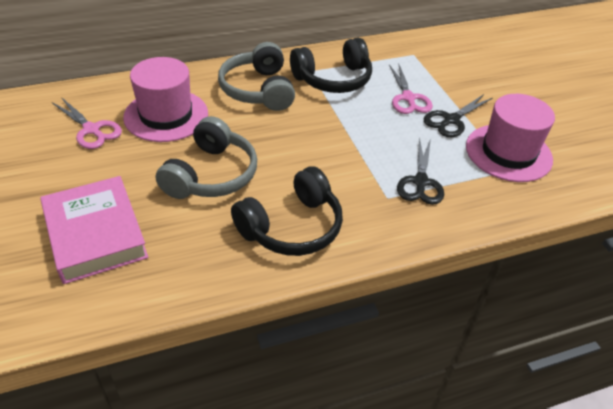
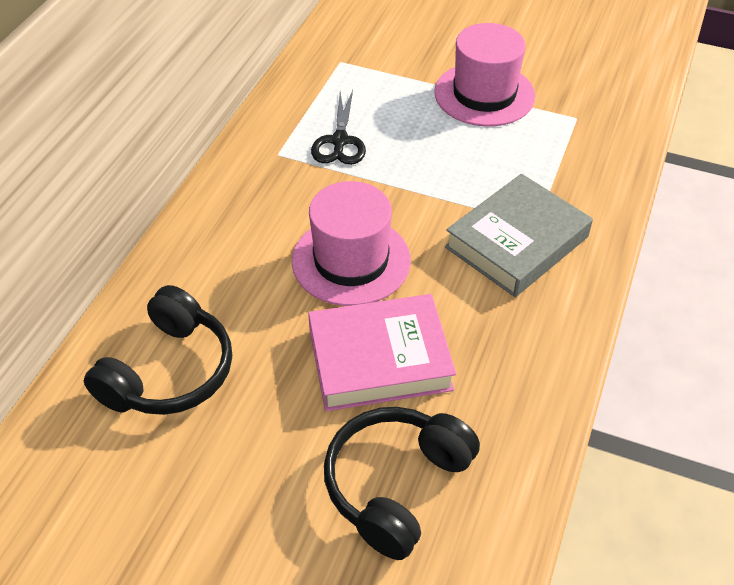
black scissors: 2 -> 1
grey book: 0 -> 1
grey headphones: 2 -> 0
pink scissors: 2 -> 0

